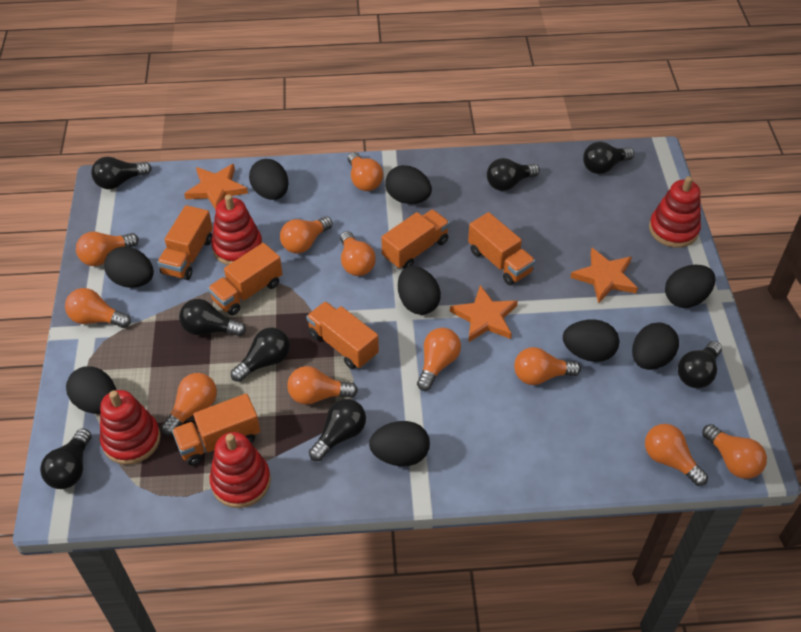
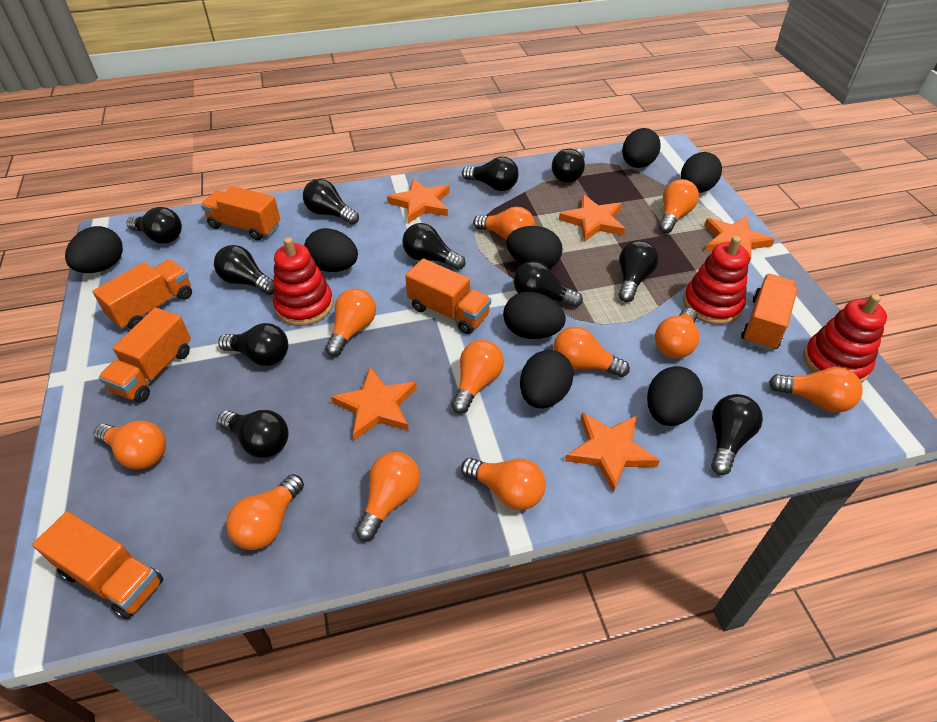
black egg: 9 -> 8
black light bulb: 8 -> 11
orange star: 3 -> 5
red stacking toy: 4 -> 3

